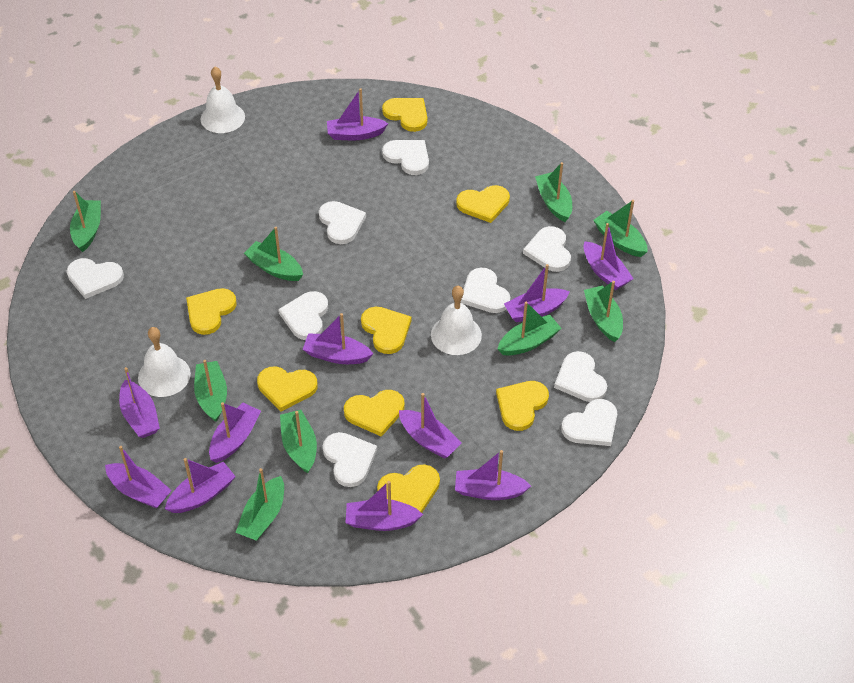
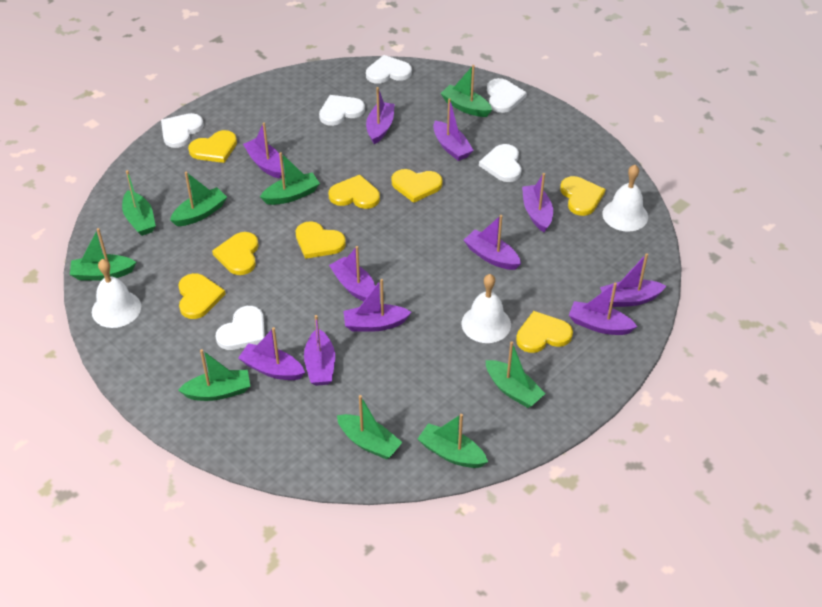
white heart: 9 -> 6

